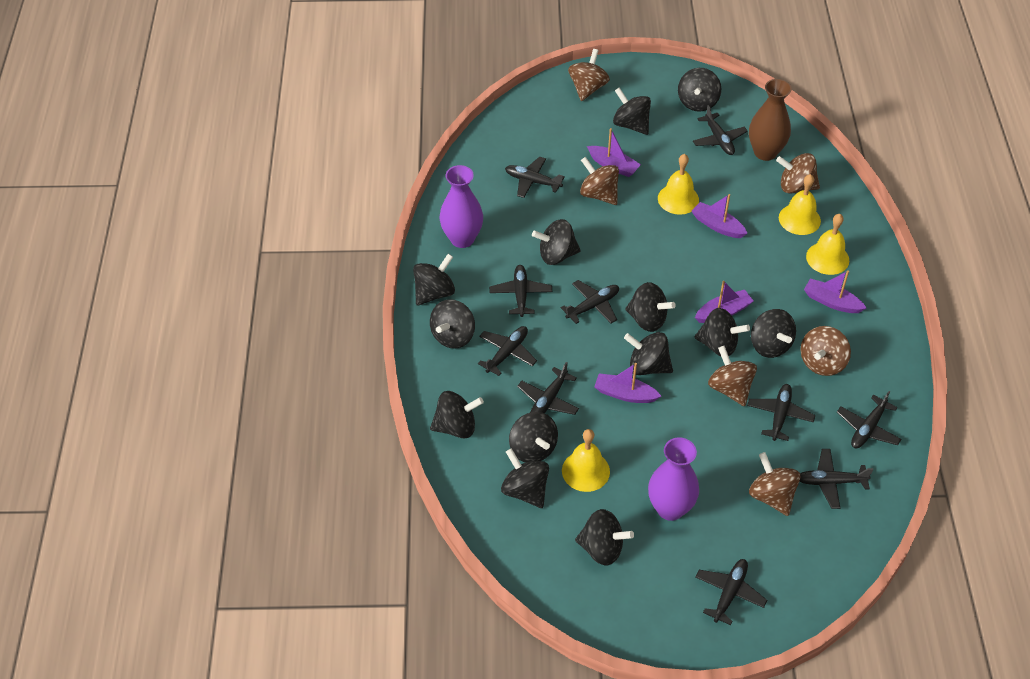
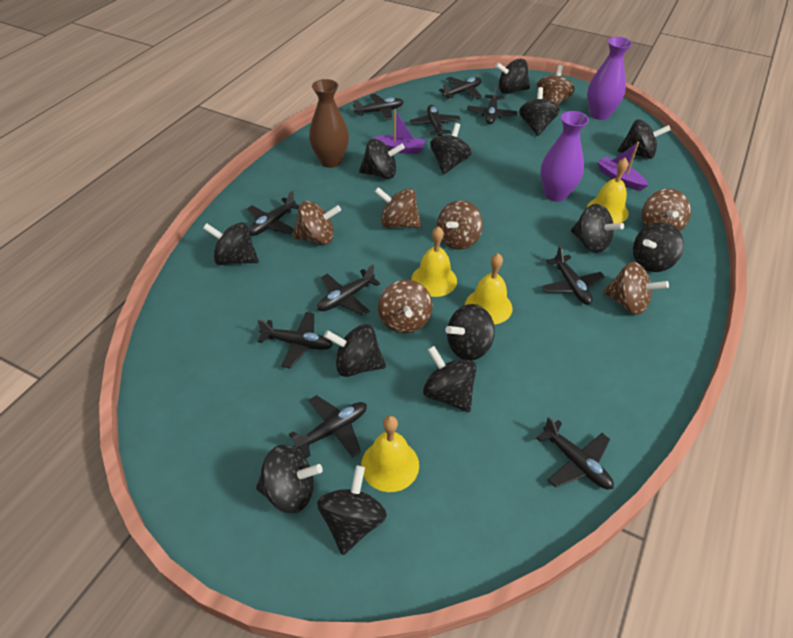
brown spinning top: 6 -> 7
purple boat: 5 -> 2

